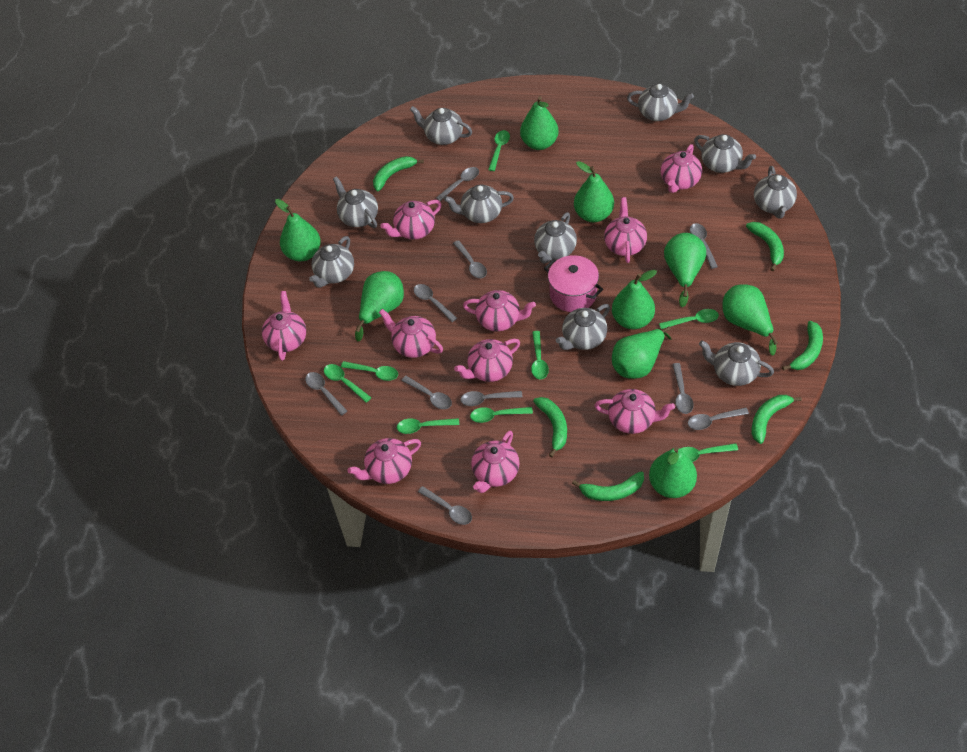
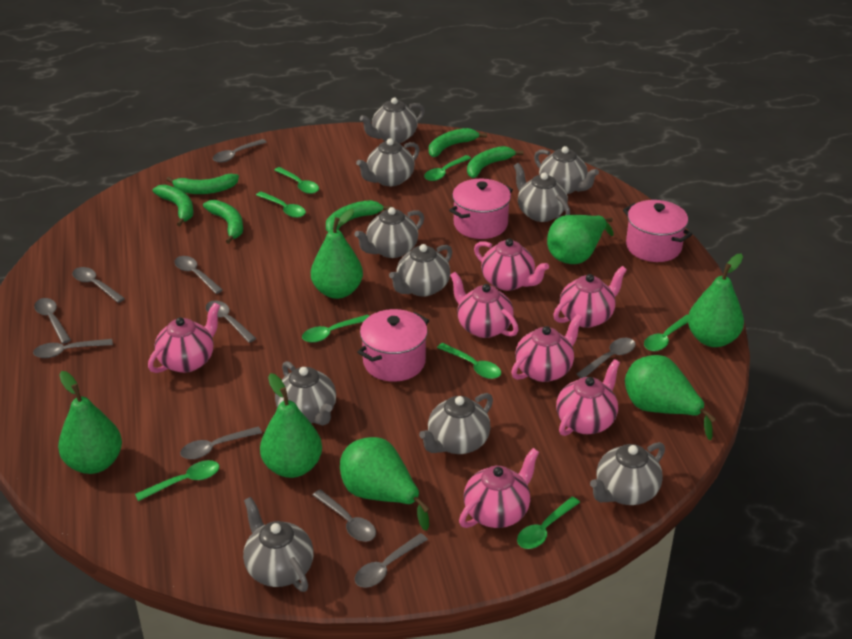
green pear: 9 -> 7
pink pot: 1 -> 3
pink teapot: 10 -> 7

